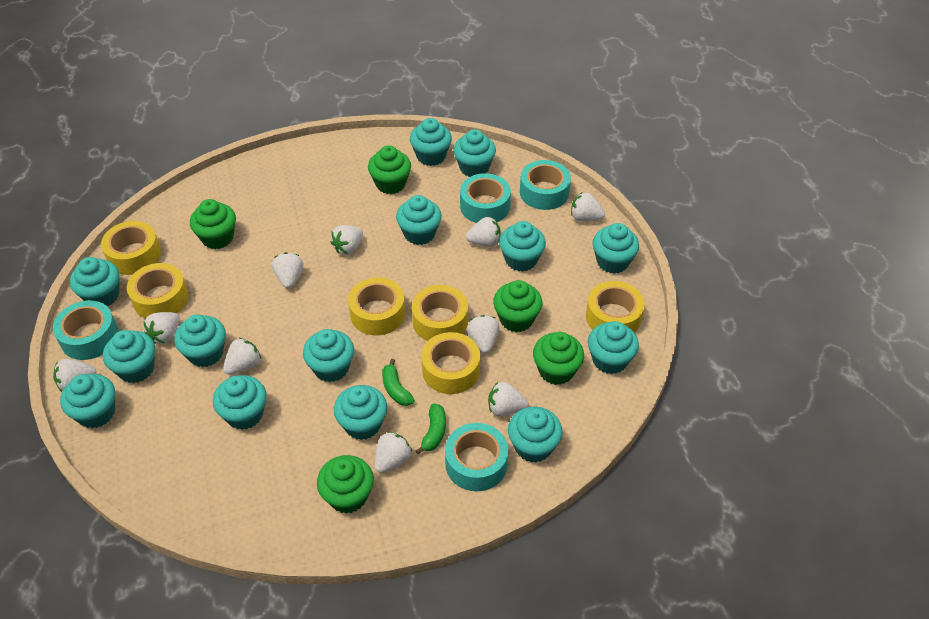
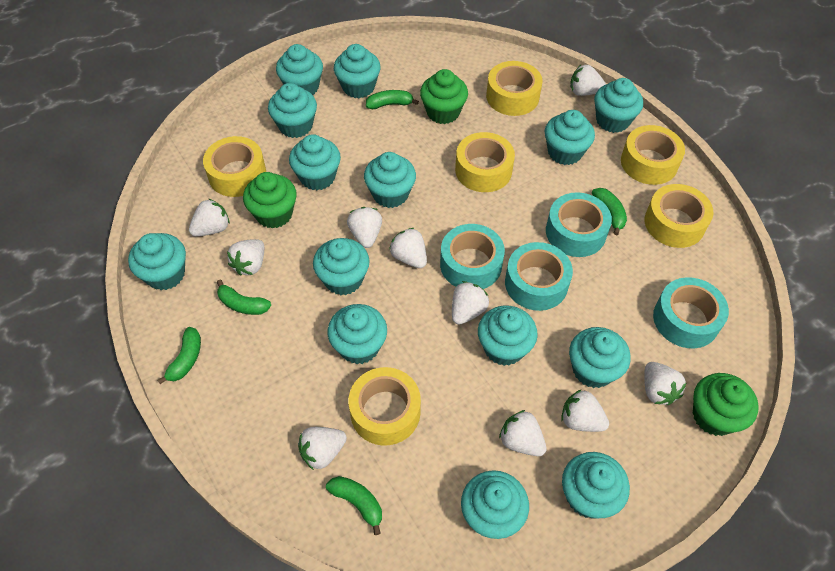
green banana: 2 -> 5
green cupcake: 5 -> 3

